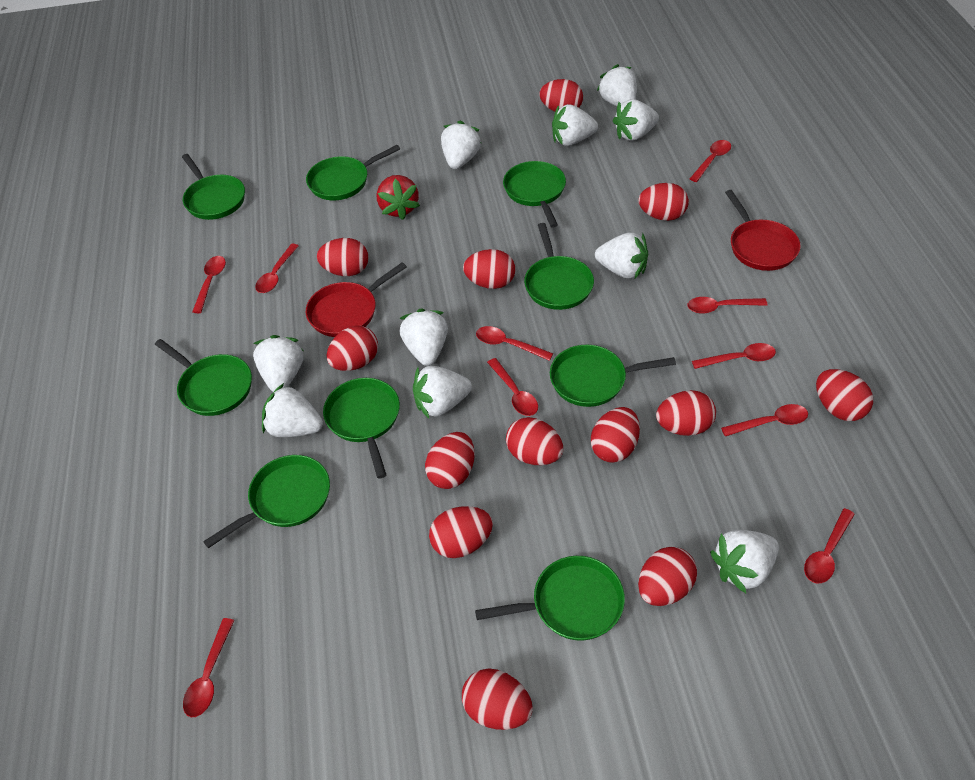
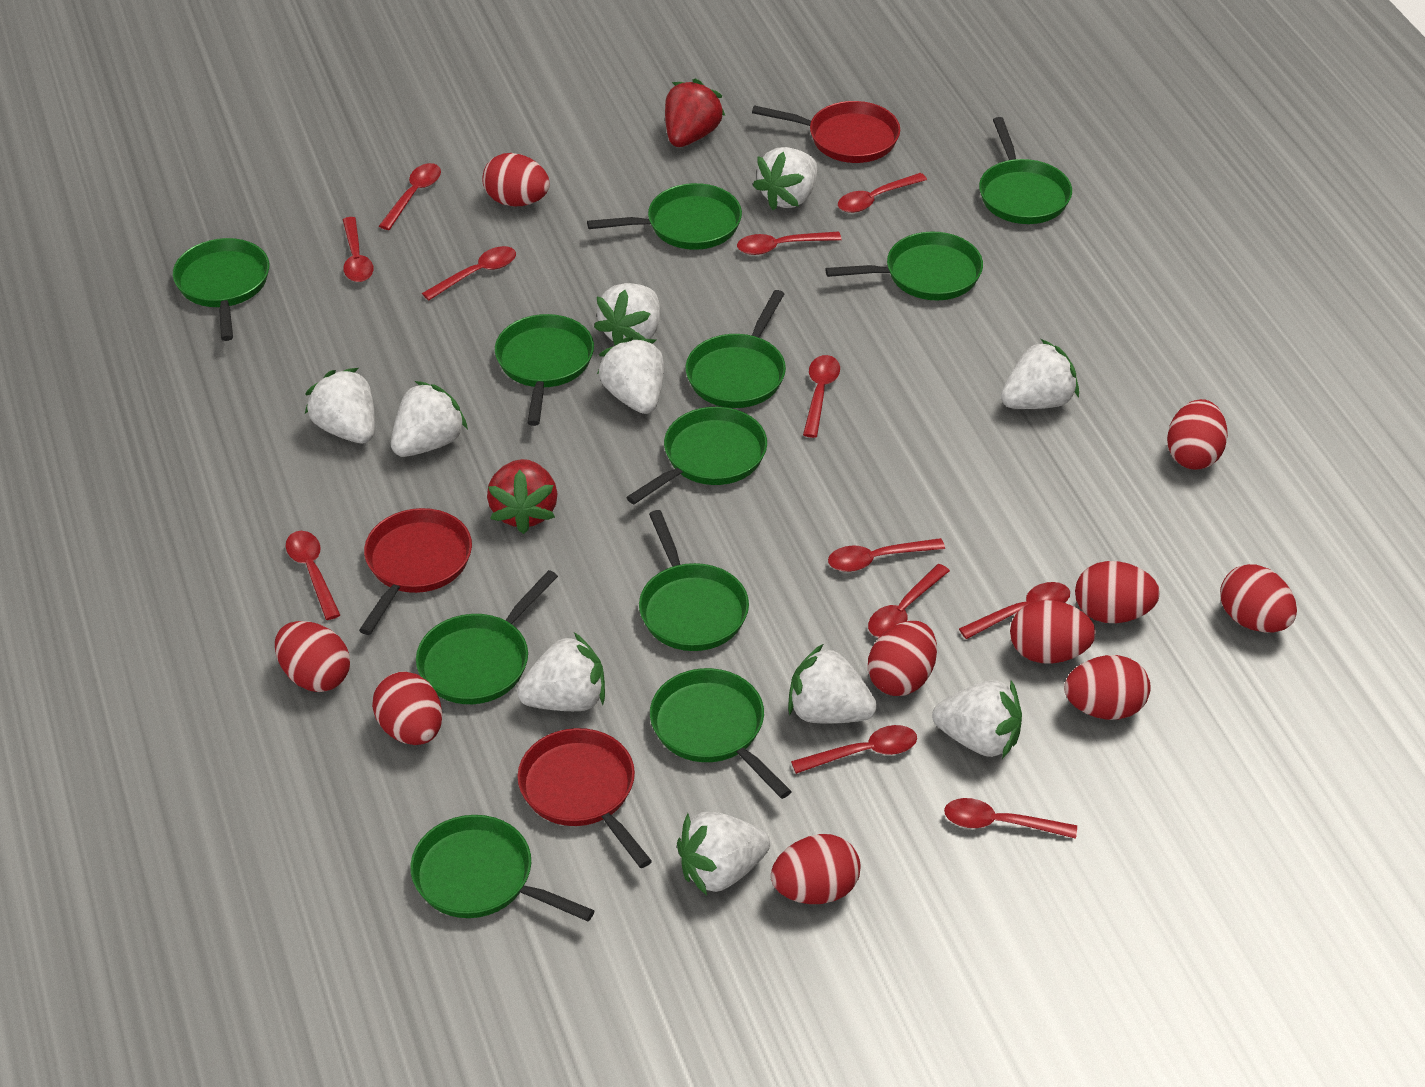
green pan: 9 -> 11
red egg: 13 -> 10
red pan: 2 -> 3
red spoon: 10 -> 12
red strawberry: 1 -> 2

